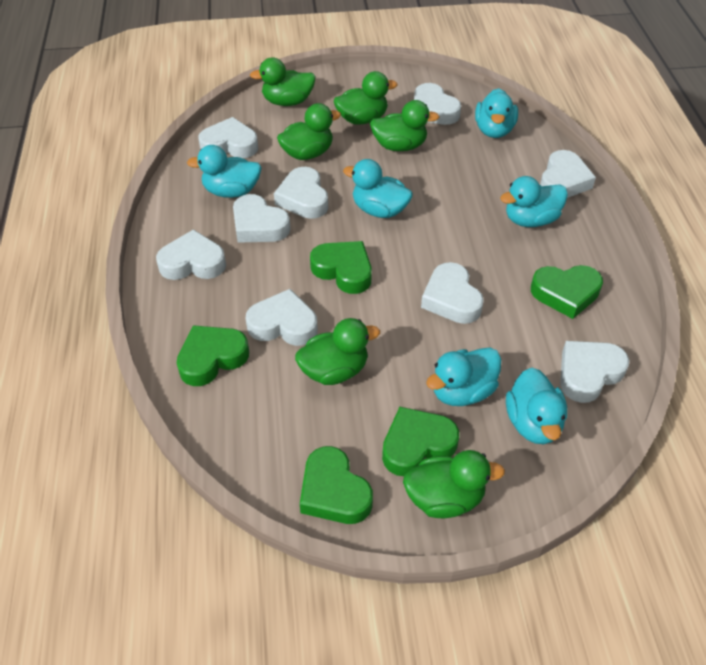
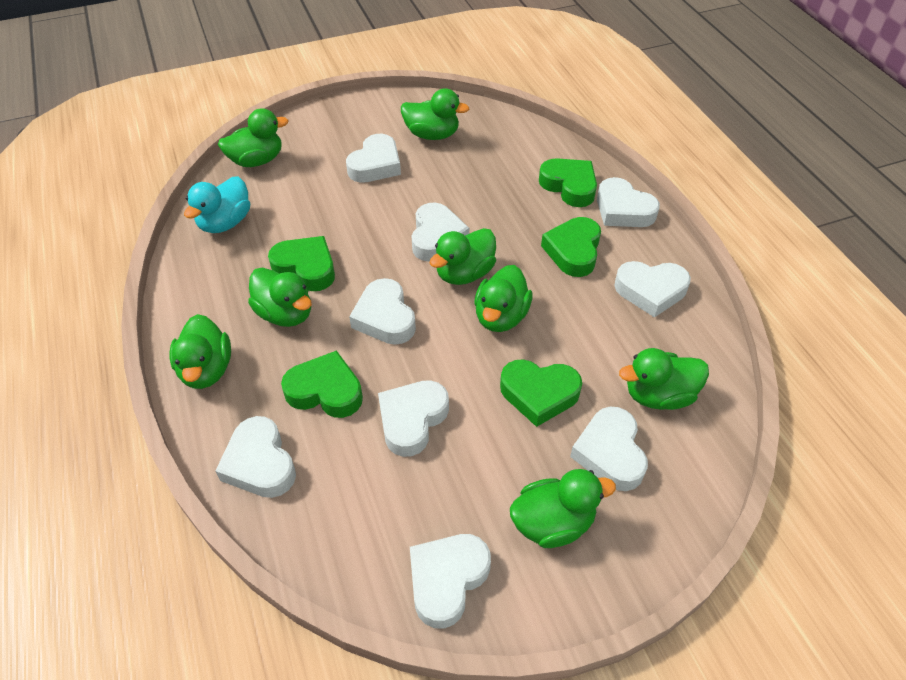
green duck: 6 -> 8
turquoise duck: 6 -> 1

